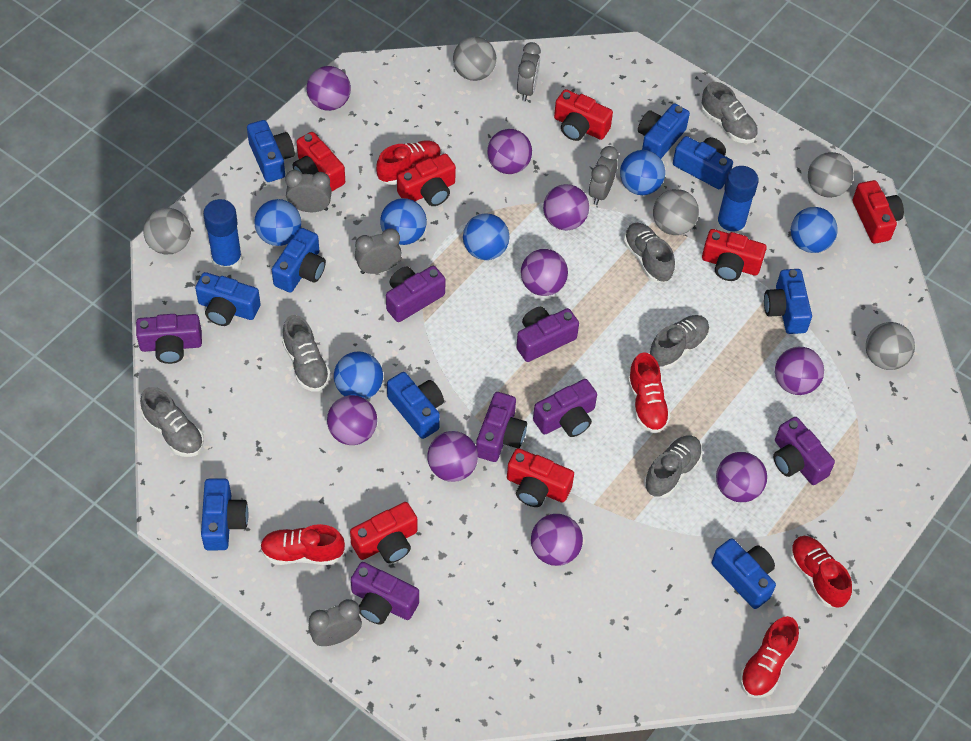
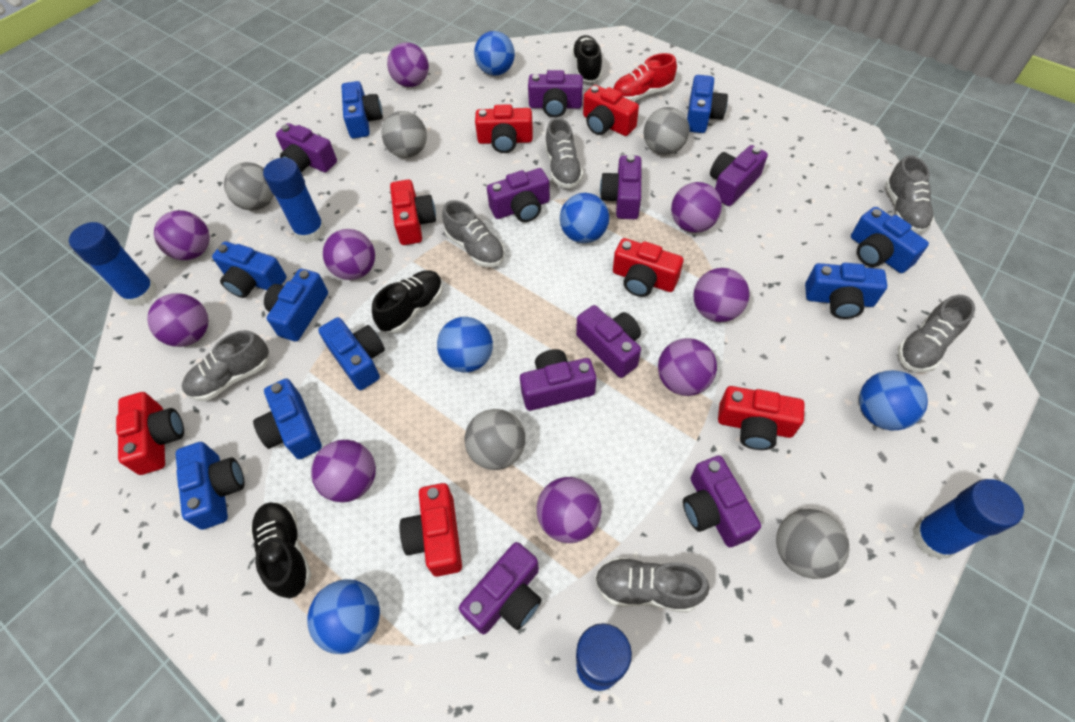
black shoe: 0 -> 3
blue ball: 6 -> 5
blue glue stick: 2 -> 4
grey clock: 5 -> 0
purple camera: 7 -> 9
red shoe: 5 -> 1

